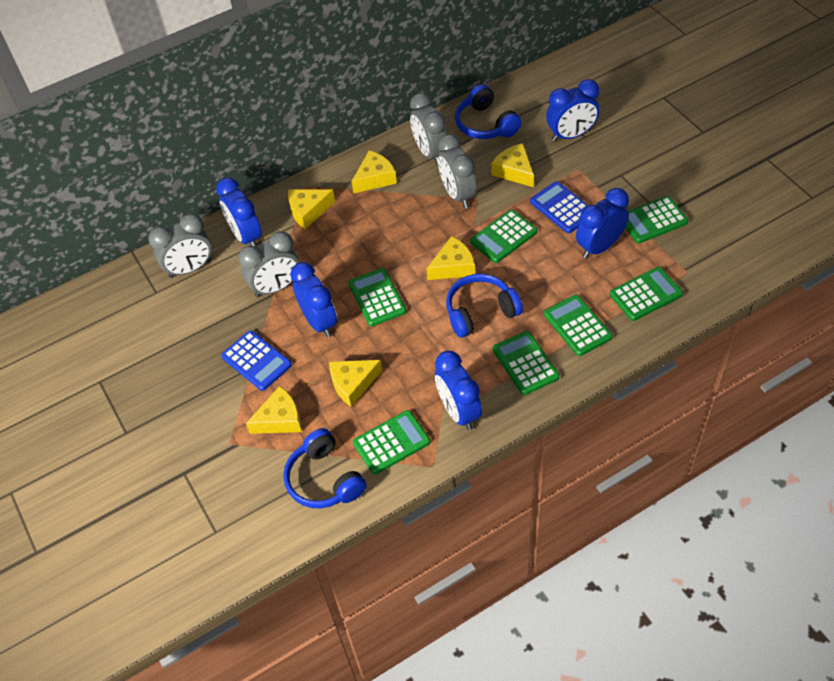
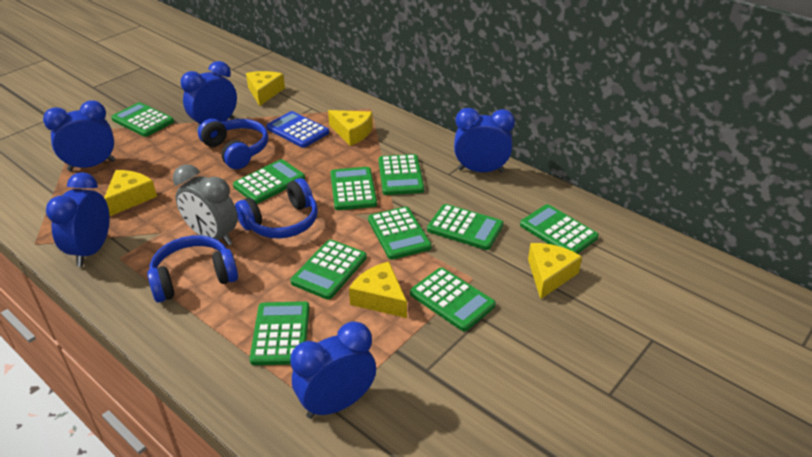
blue calculator: 2 -> 1
green calculator: 7 -> 10
grey clock: 4 -> 1
yellow cheese: 6 -> 5

